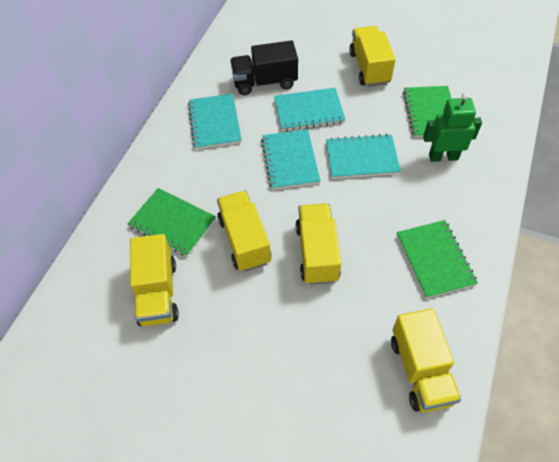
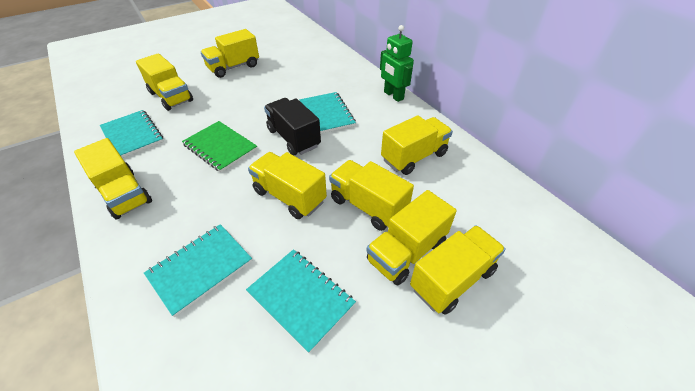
green notebook: 3 -> 1
yellow truck: 5 -> 8

